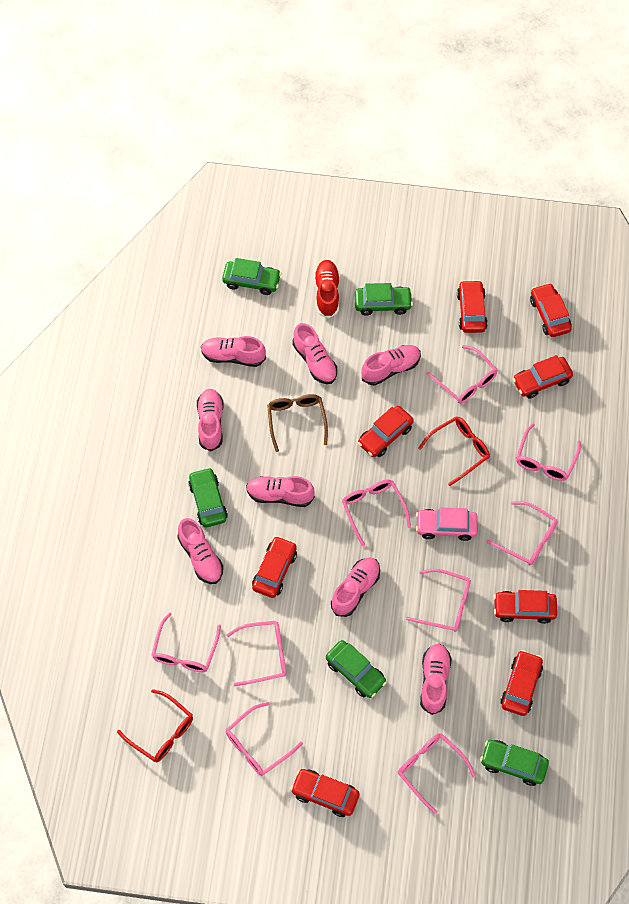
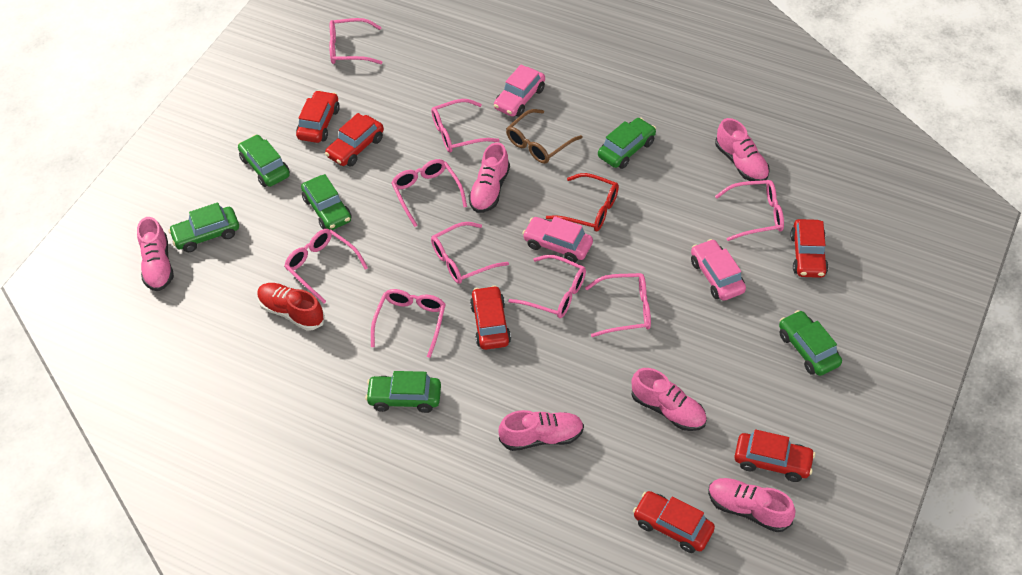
green car: 5 -> 6
pink car: 1 -> 3
pink shoe: 8 -> 6
red car: 8 -> 6
red glasses: 2 -> 1

